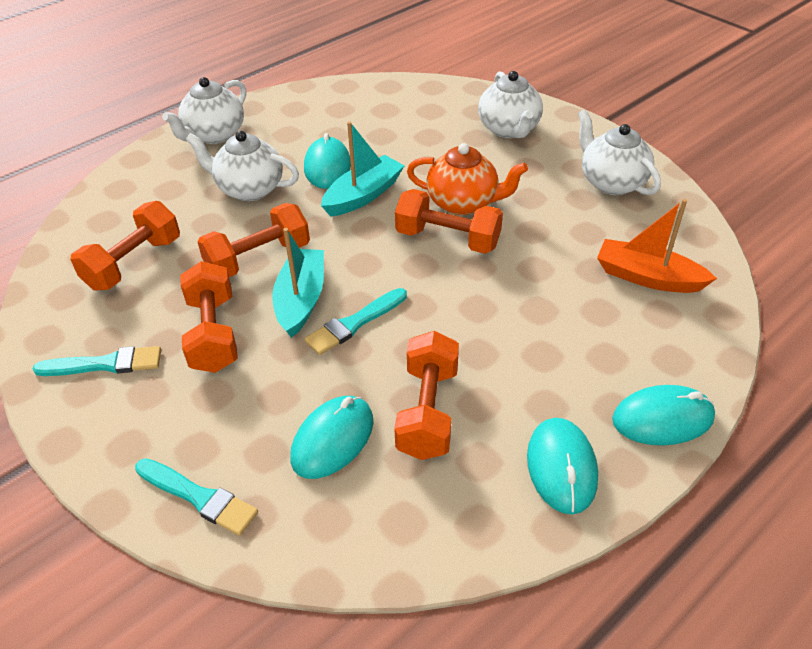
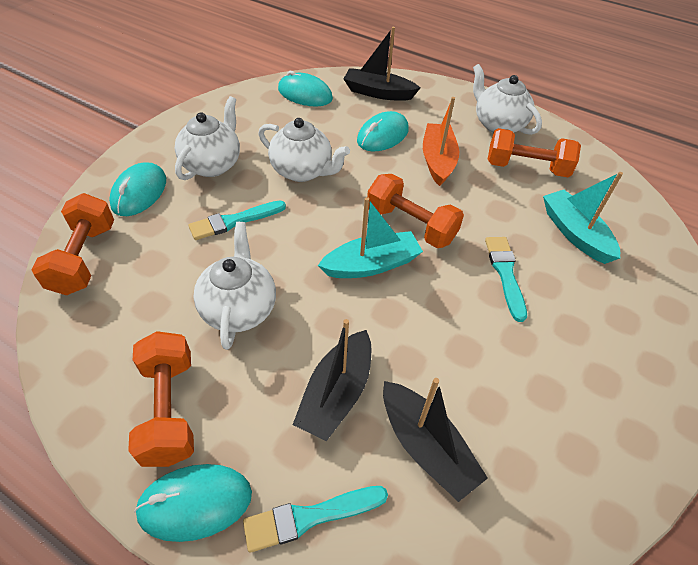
black boat: 0 -> 3
orange dumbbell: 5 -> 4
orange teapot: 1 -> 0

